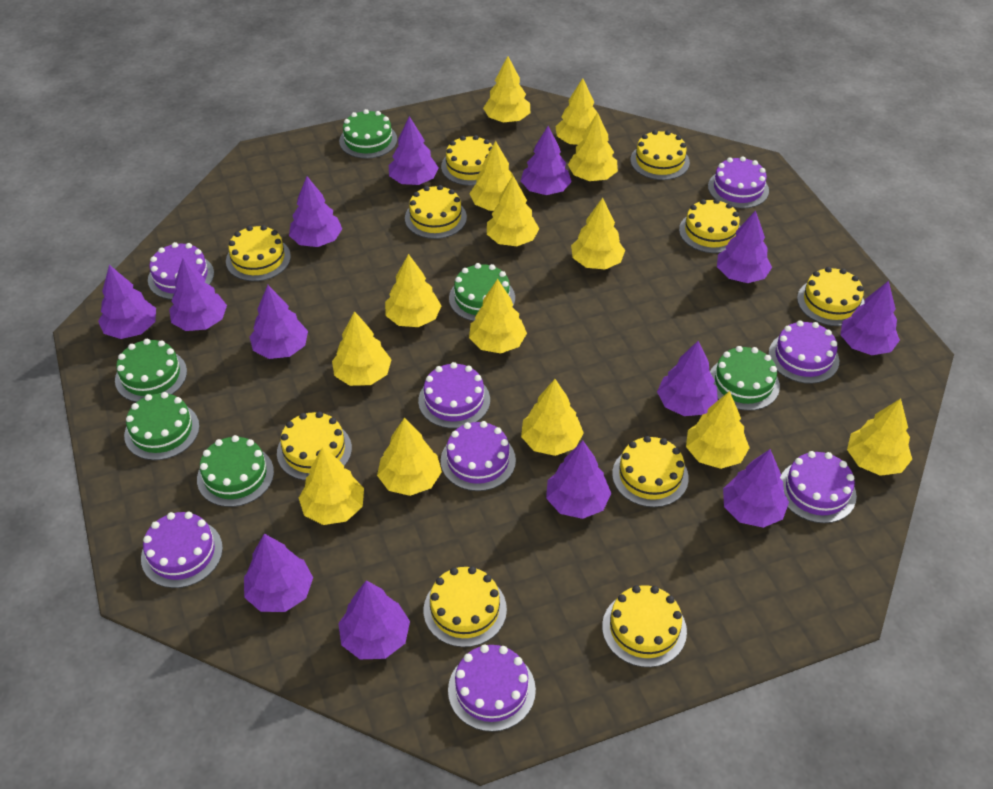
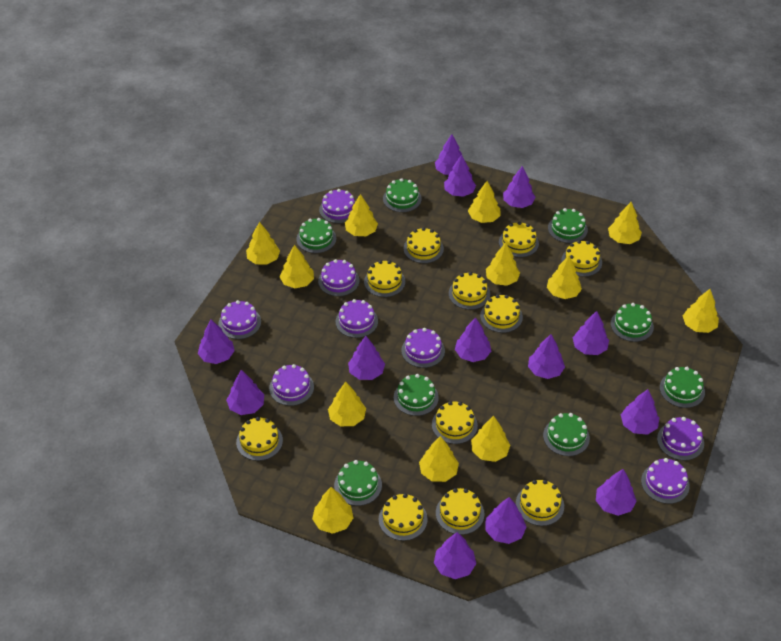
green cake: 6 -> 8
yellow cake: 10 -> 11
yellow tree: 14 -> 12

